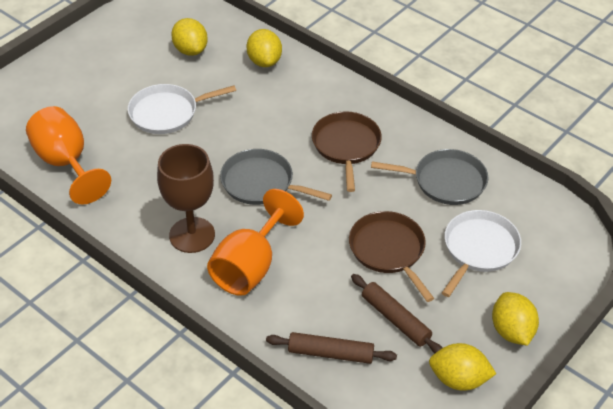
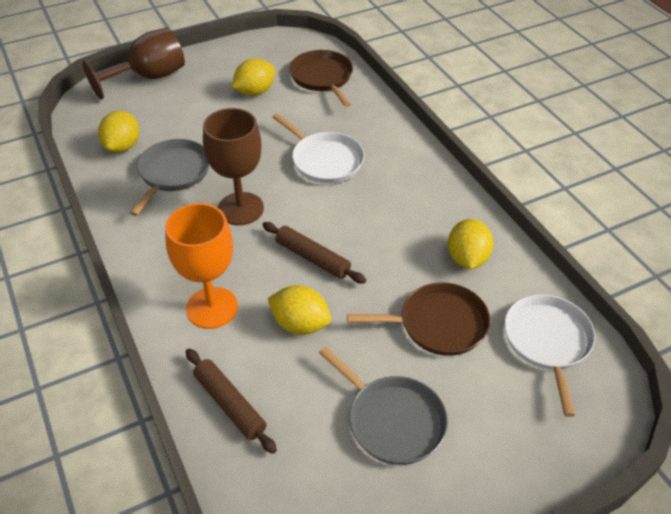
brown goblet: 1 -> 2
orange goblet: 2 -> 1

